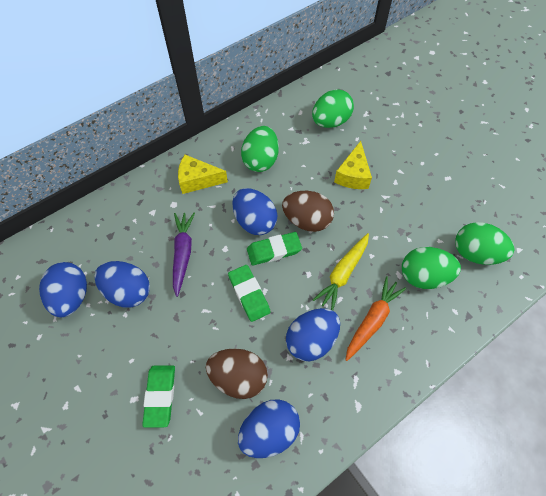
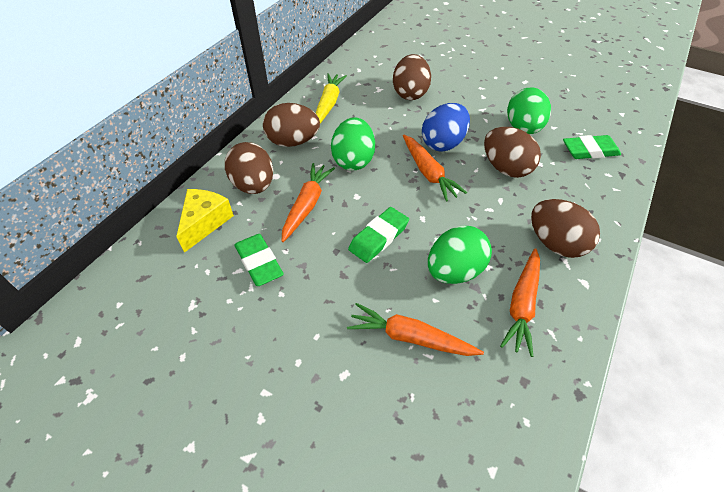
blue egg: 5 -> 1
brown egg: 2 -> 5
green egg: 4 -> 3
orange carrot: 1 -> 4
purple carrot: 1 -> 0
yellow cheese: 2 -> 1

